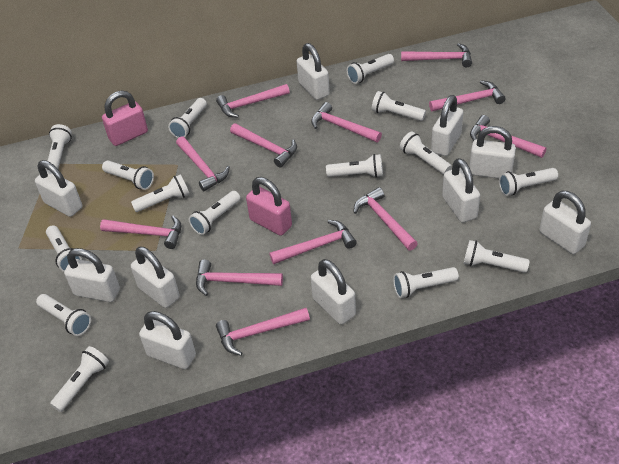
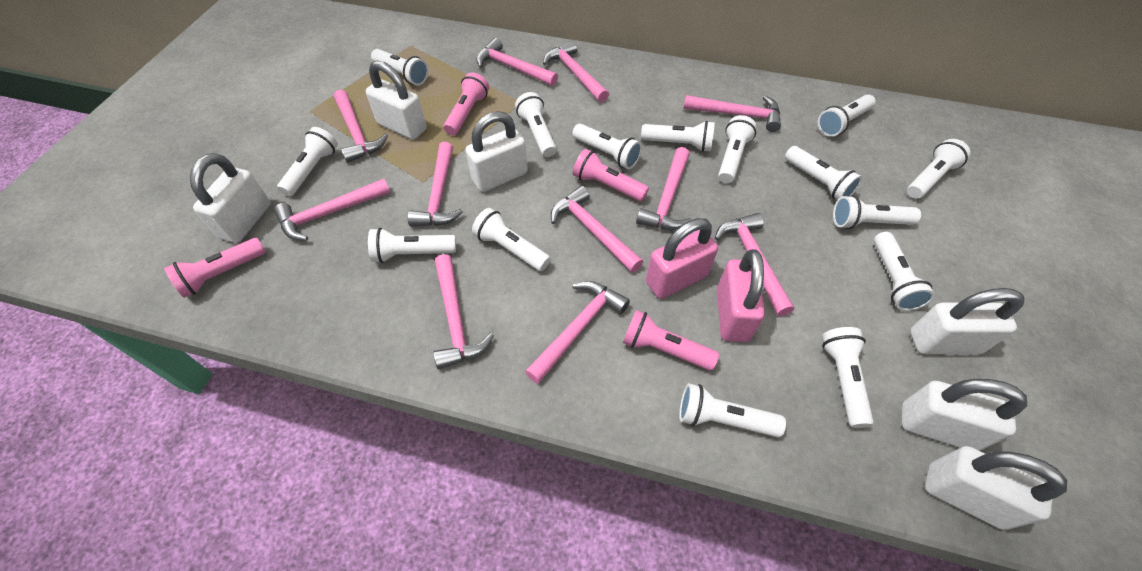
pink flashlight: 0 -> 4
pink hammer: 12 -> 11
white padlock: 10 -> 6

